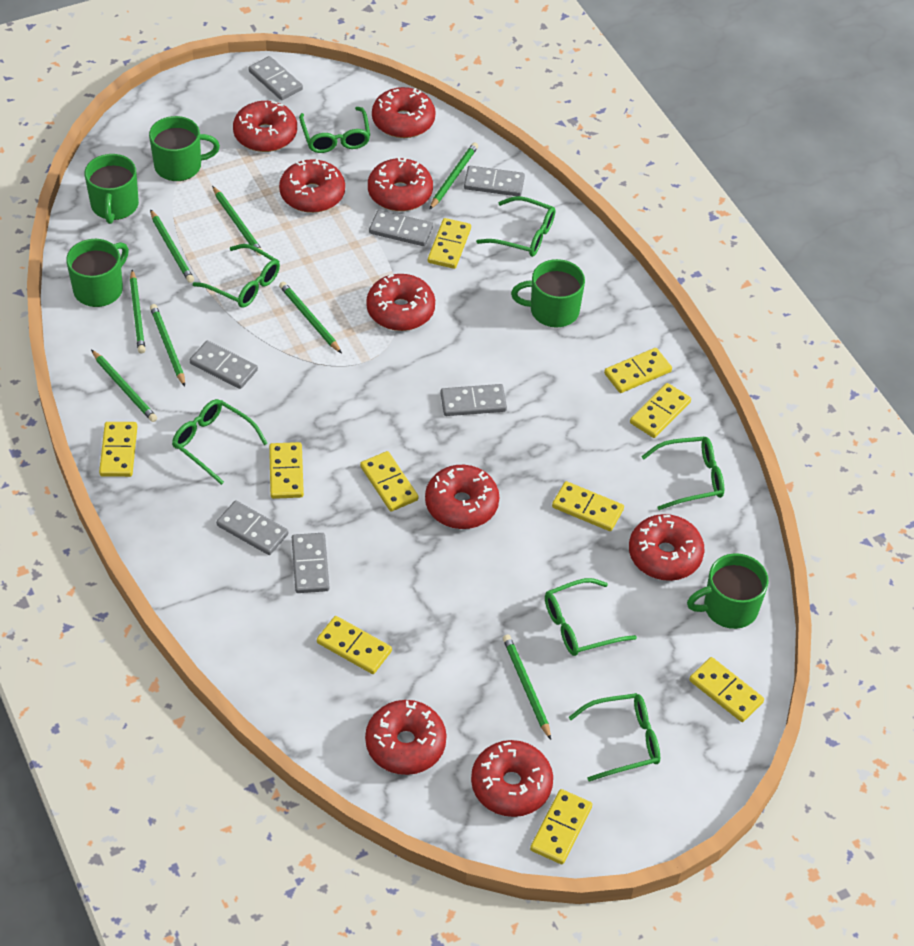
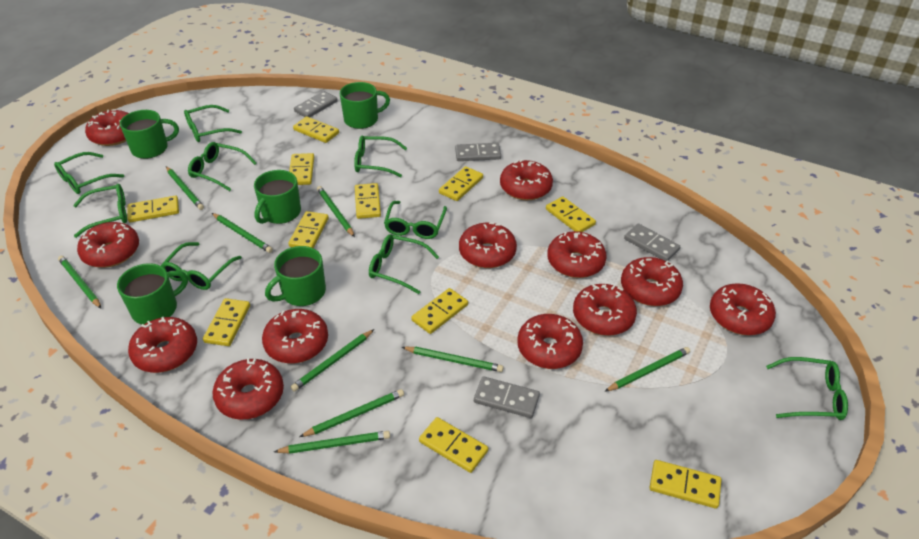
green glasses: 7 -> 9
green pencil: 8 -> 9
grey domino: 7 -> 4
red donut: 9 -> 12
yellow domino: 10 -> 11

